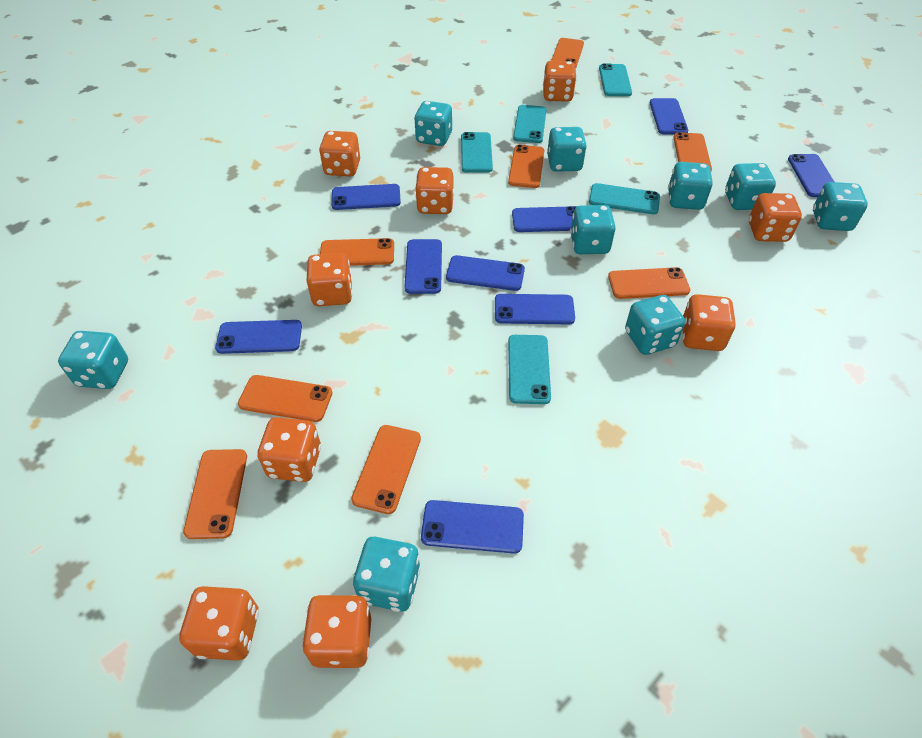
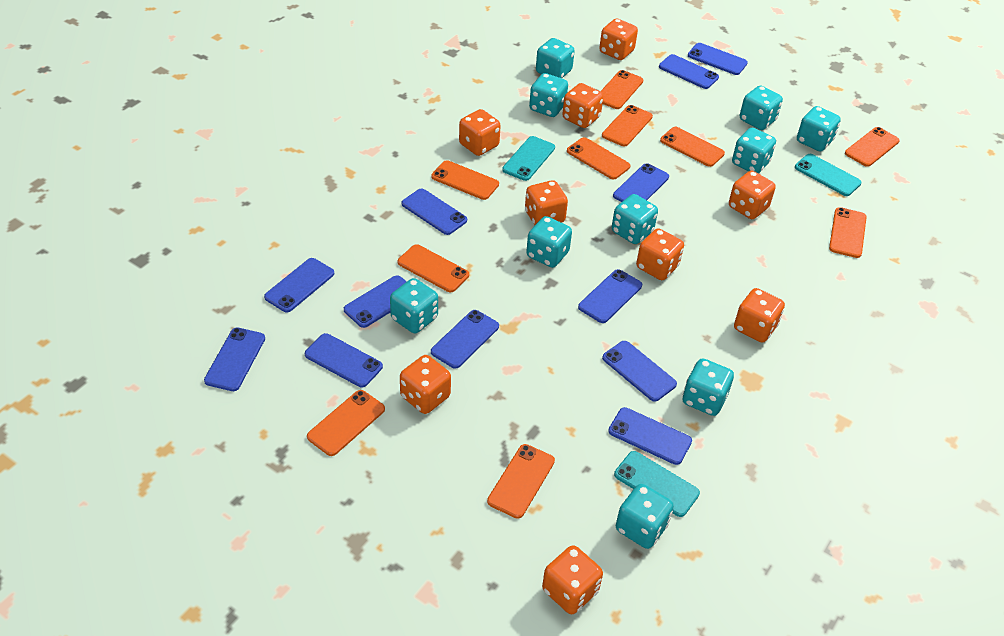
blue phone: 9 -> 12
orange phone: 8 -> 10
turquoise dice: 9 -> 10
turquoise phone: 5 -> 3

